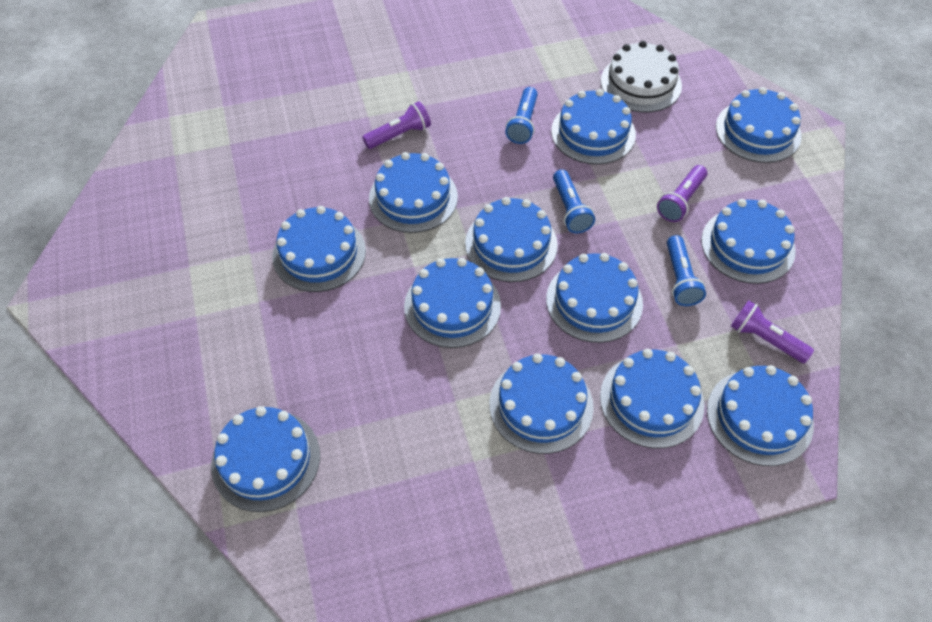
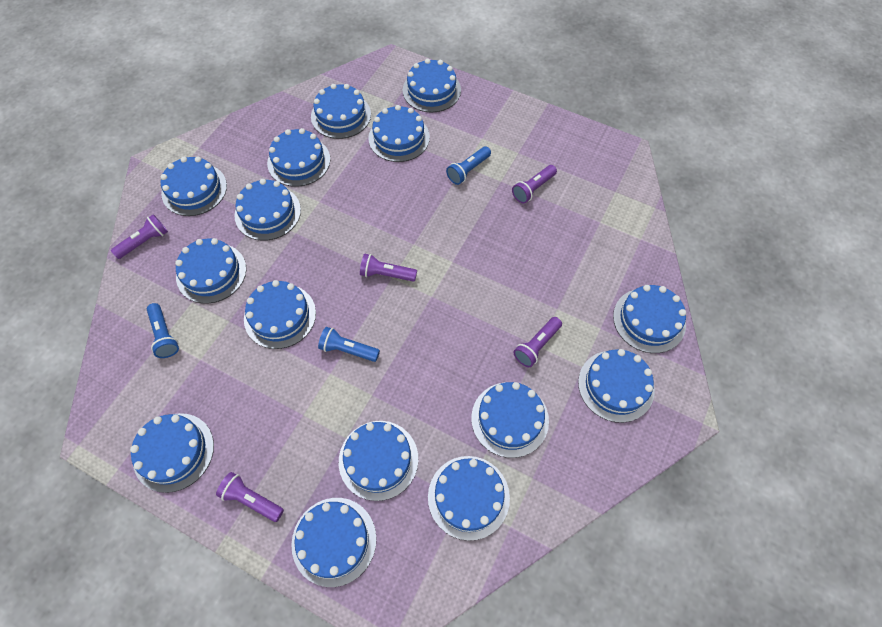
blue cake: 12 -> 15
purple flashlight: 3 -> 5
white cake: 1 -> 0

